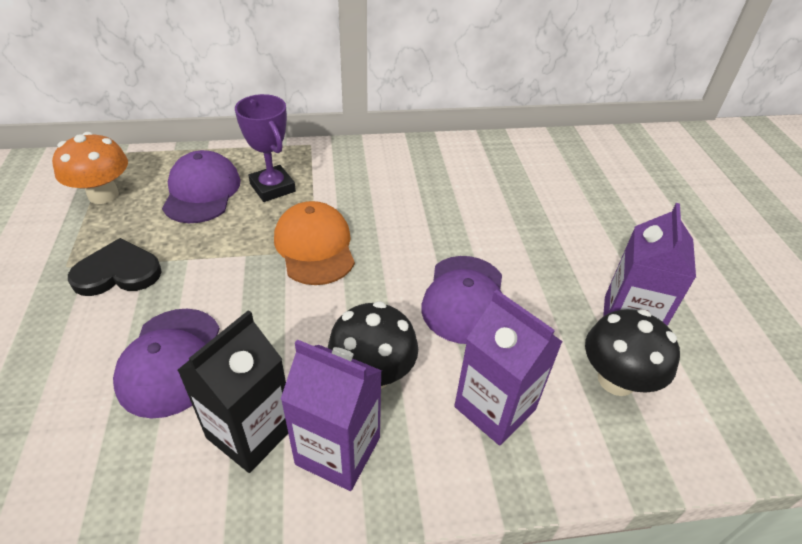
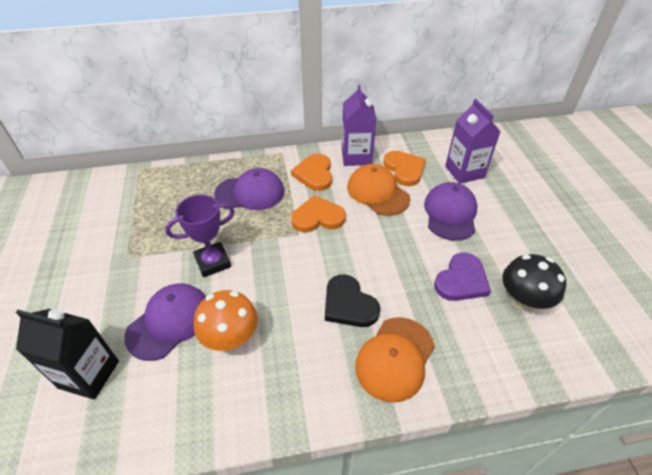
black mushroom: 2 -> 1
orange cap: 1 -> 2
orange heart: 0 -> 3
purple carton: 3 -> 2
purple heart: 0 -> 1

